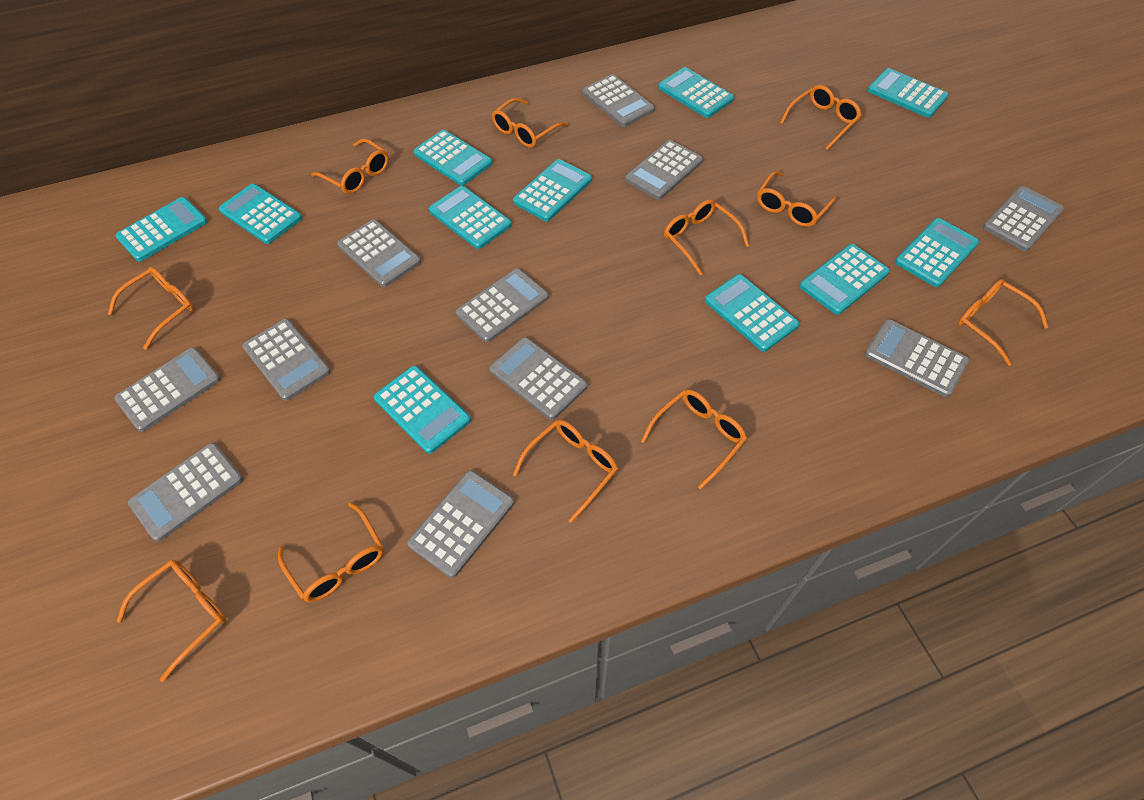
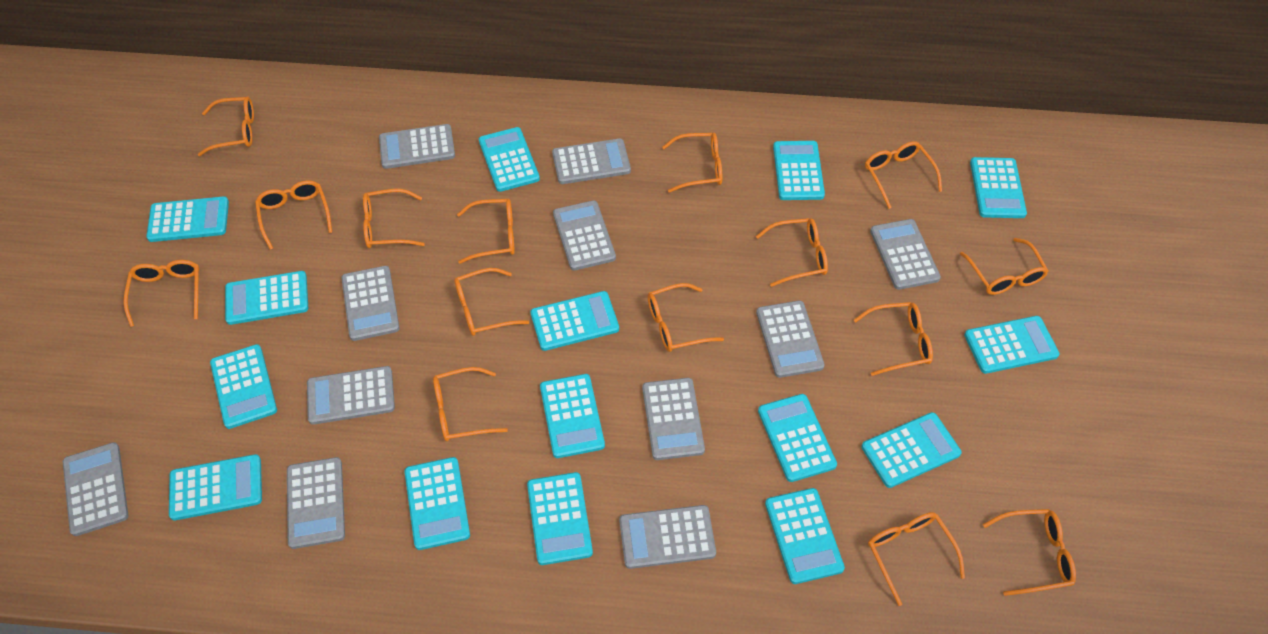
orange glasses: 11 -> 15
turquoise calculator: 11 -> 15

